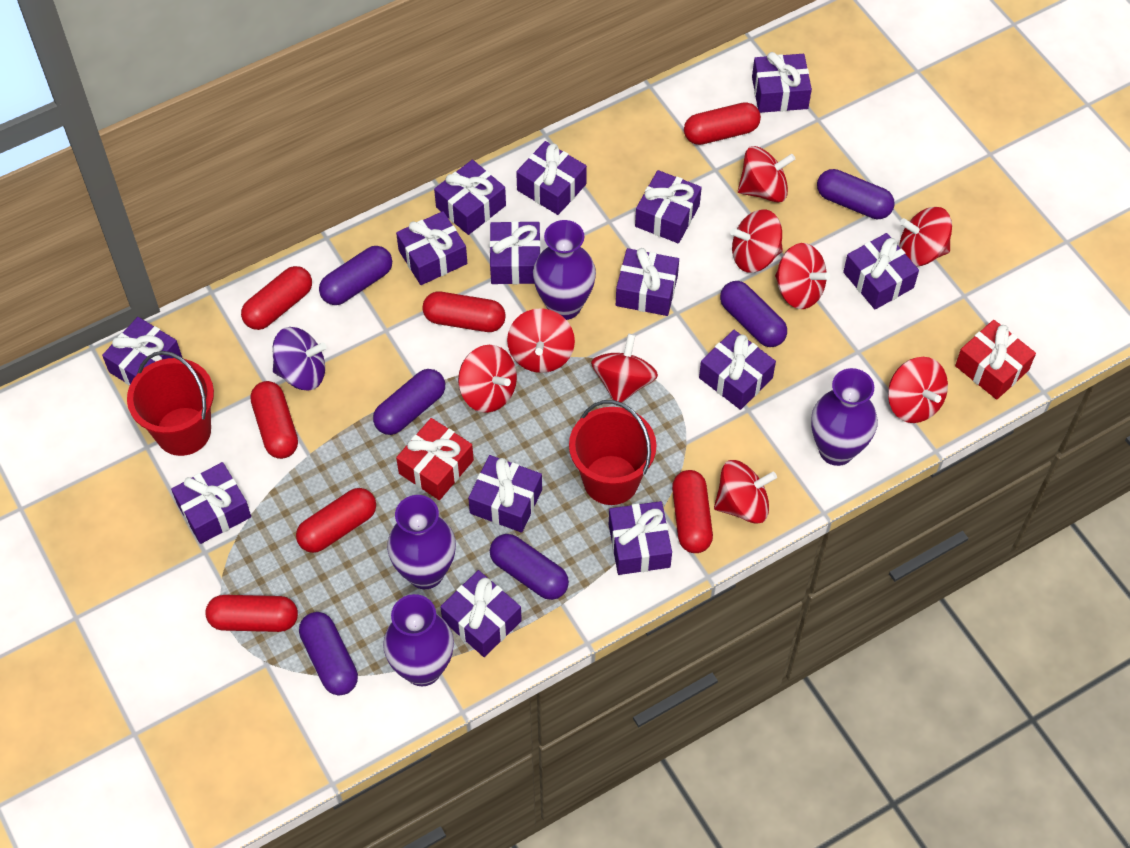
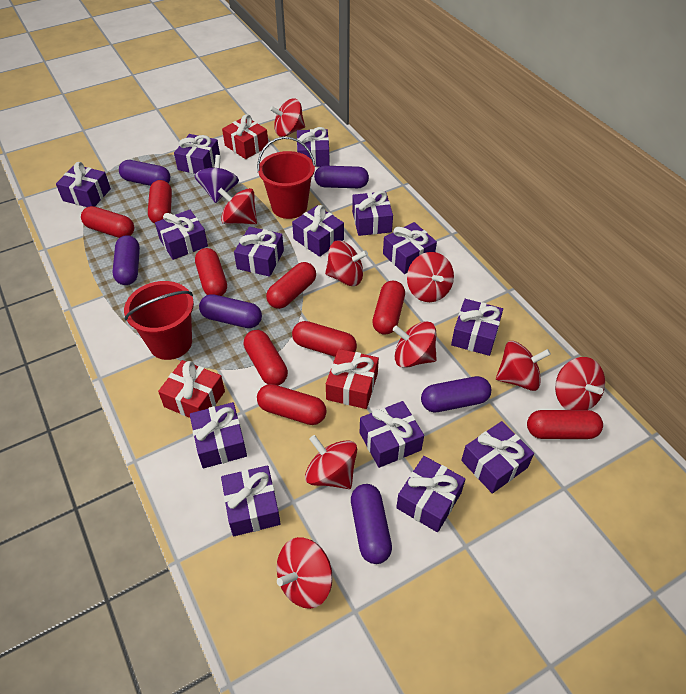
purple vase: 4 -> 0
red capsule: 7 -> 9
red gift: 2 -> 3

